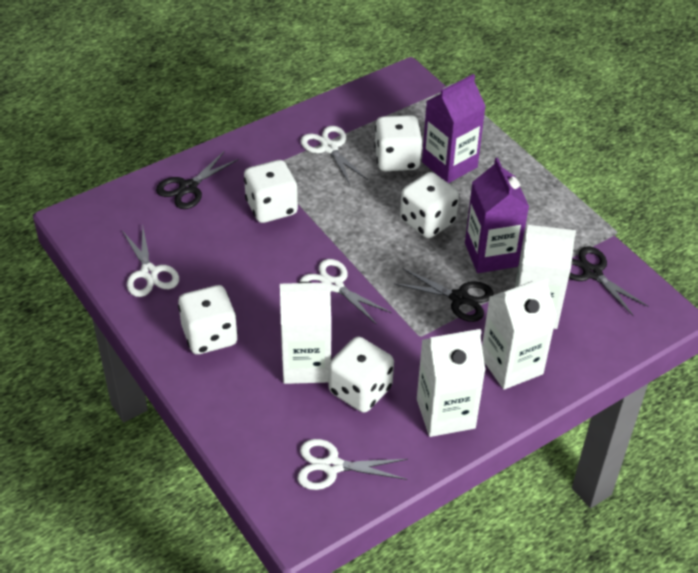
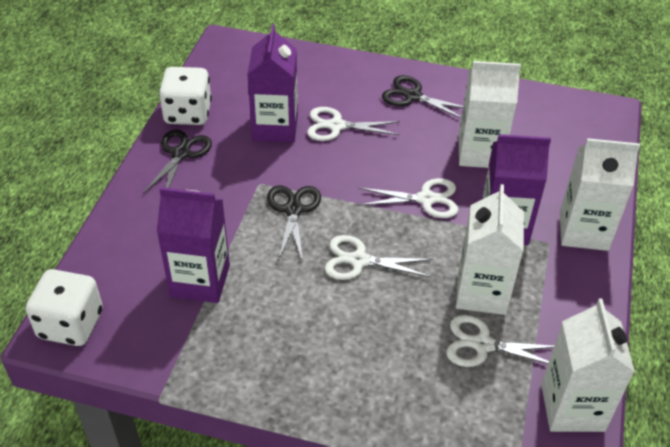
purple carton: 2 -> 3
white dice: 5 -> 2

